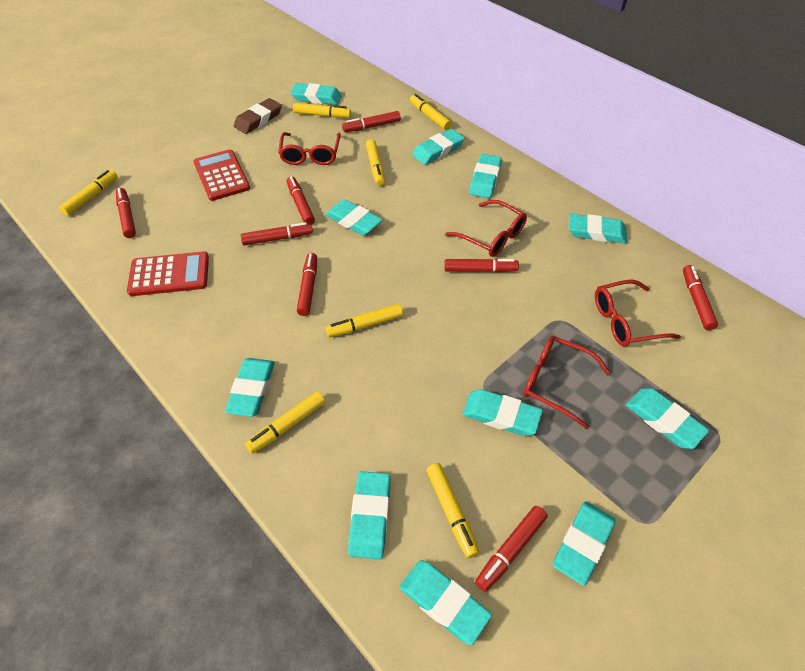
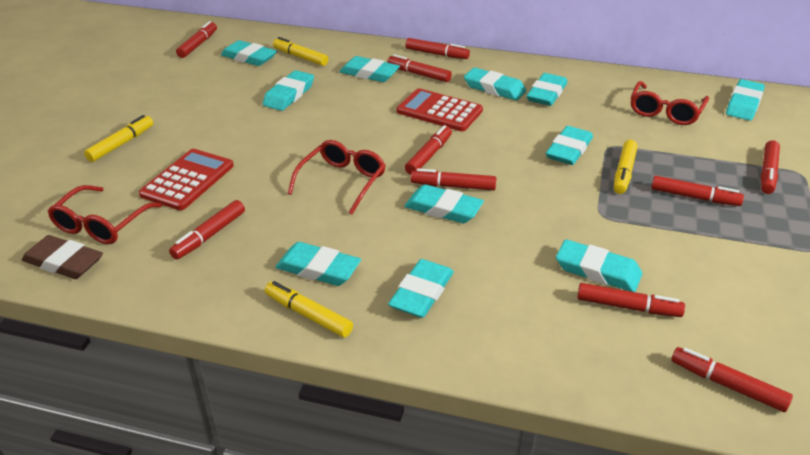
red glasses: 4 -> 3
red marker: 8 -> 10
yellow marker: 7 -> 4

